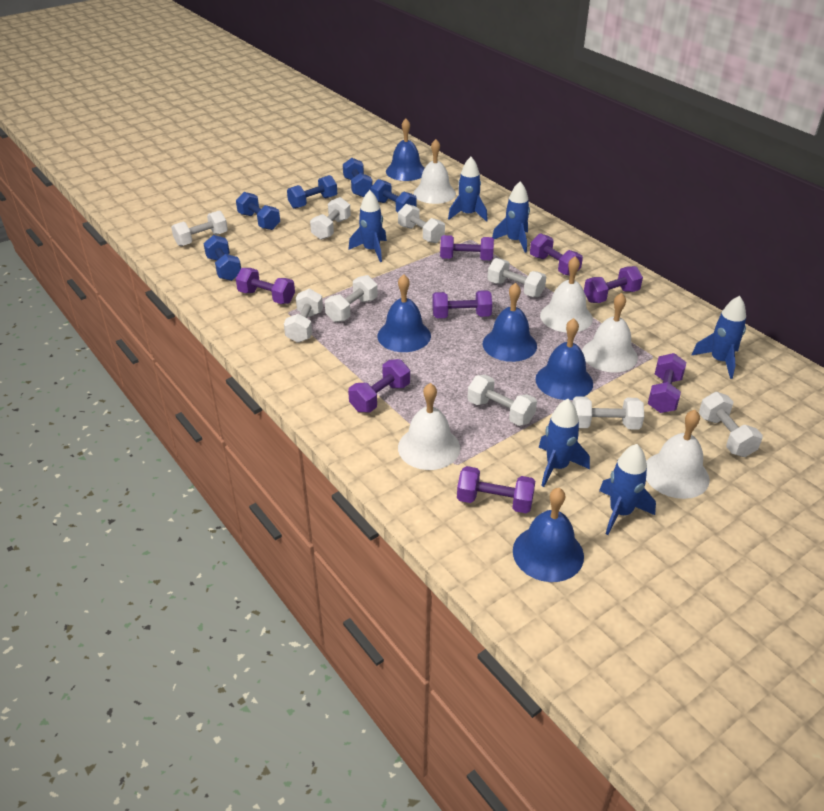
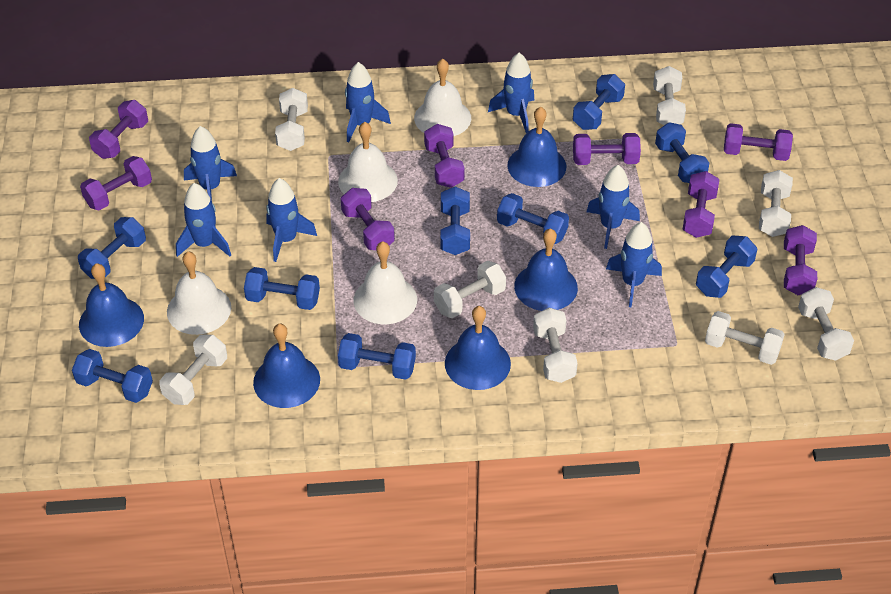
blue dumbbell: 5 -> 9
blue rocket: 6 -> 7
white bell: 5 -> 4
white dumbbell: 9 -> 8

